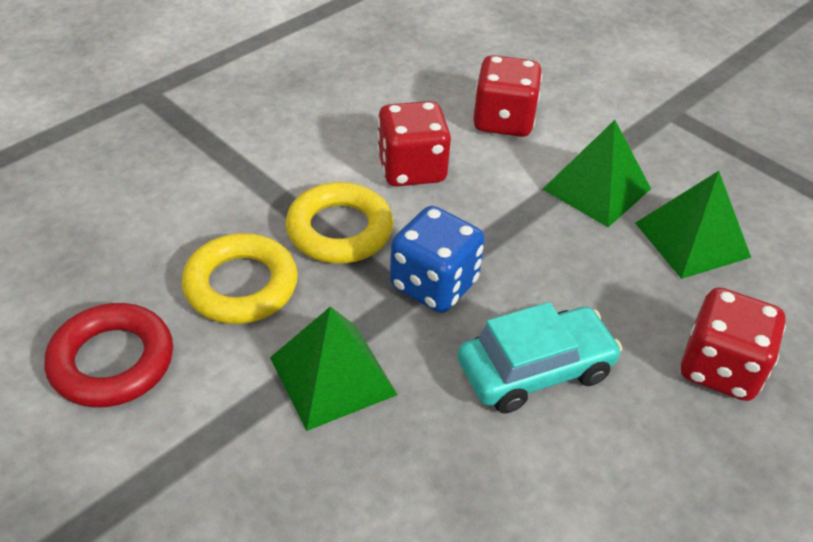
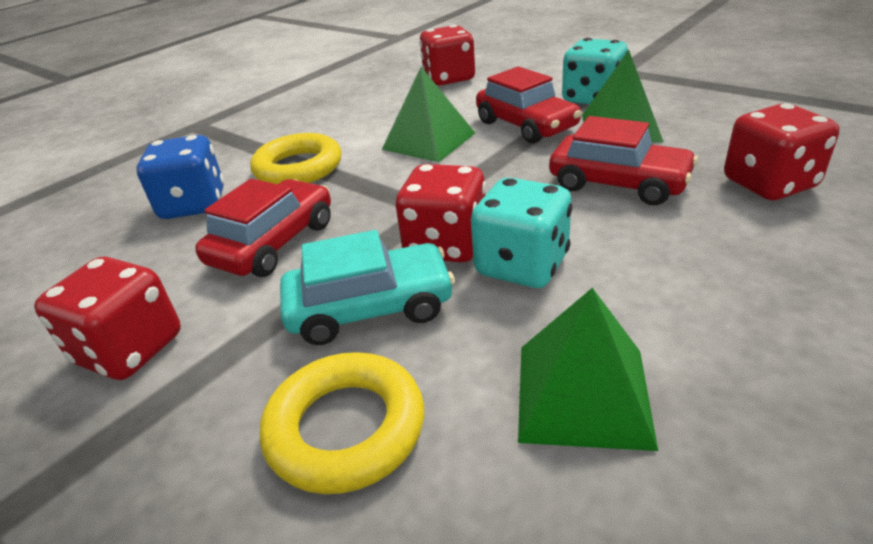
red car: 0 -> 3
red dice: 3 -> 4
red ring: 1 -> 0
turquoise dice: 0 -> 2

